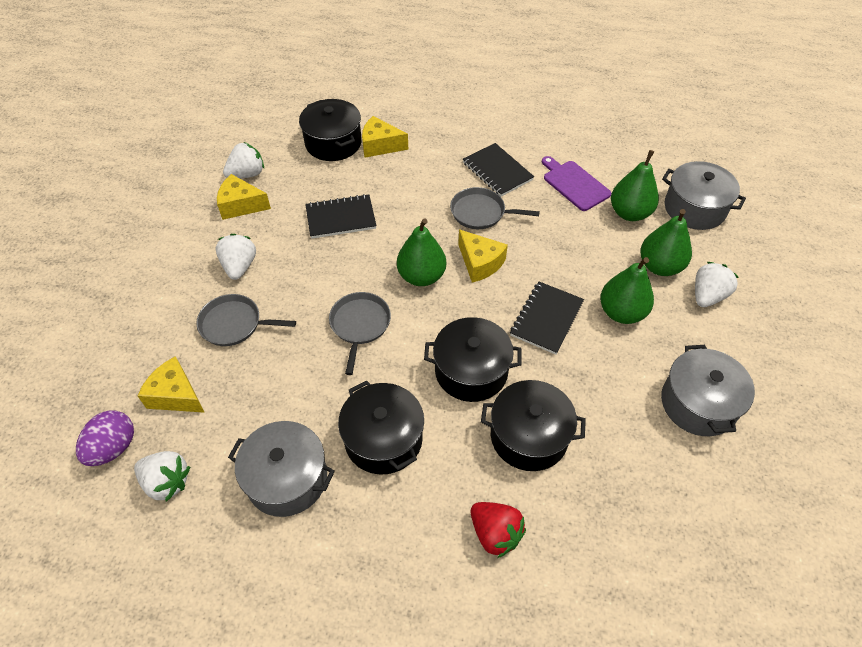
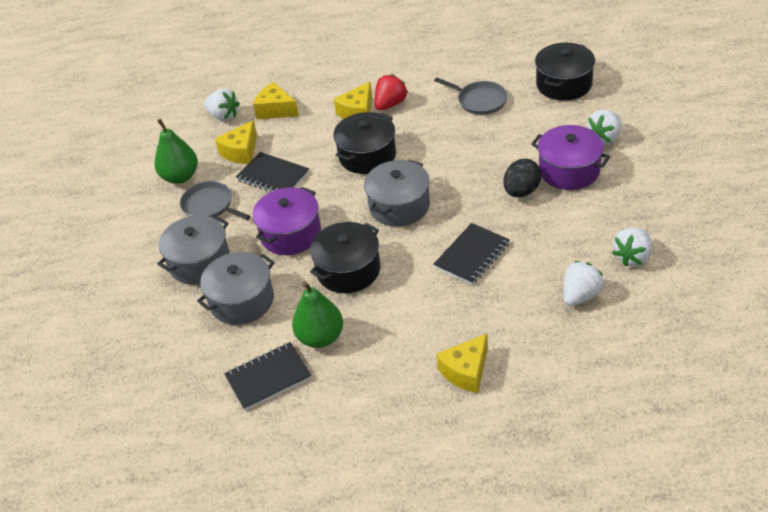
black egg: 0 -> 1
black pot: 4 -> 3
green pear: 4 -> 2
grey pan: 3 -> 2
purple cutting board: 1 -> 0
purple egg: 1 -> 0
purple pot: 0 -> 2

